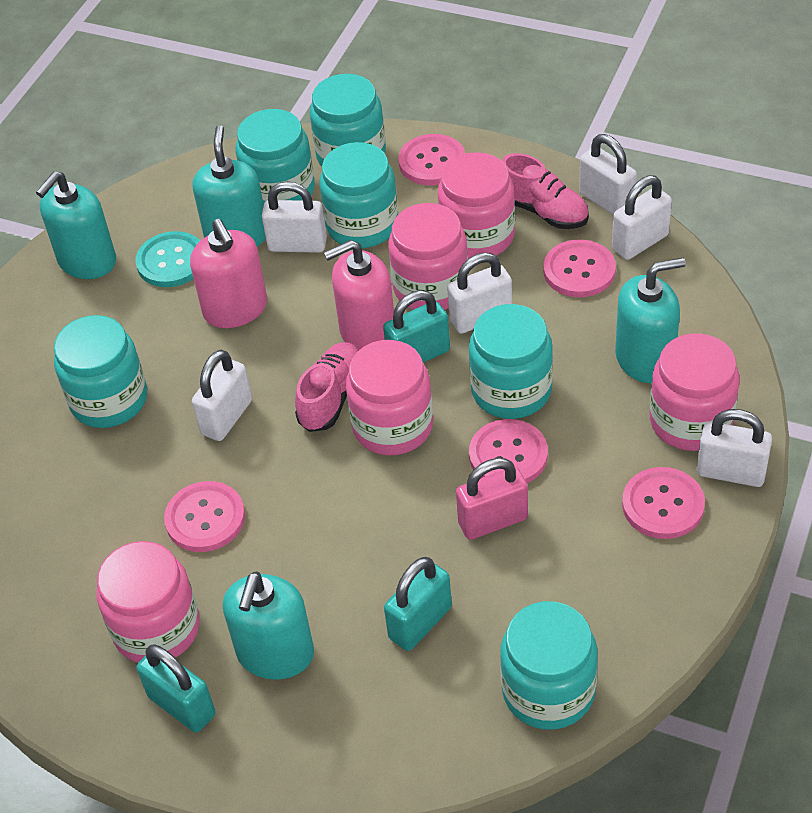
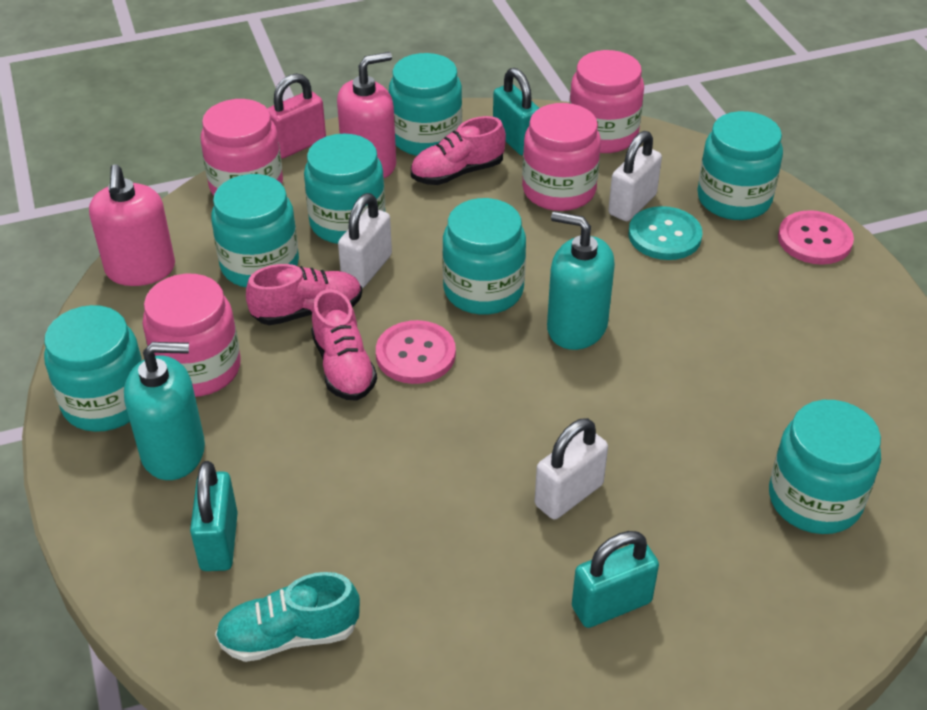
pink button: 5 -> 2
pink jar: 5 -> 4
pink shoe: 2 -> 3
turquoise jar: 6 -> 7
turquoise shoe: 0 -> 1
turquoise soap dispenser: 4 -> 2
white padlock: 6 -> 3

